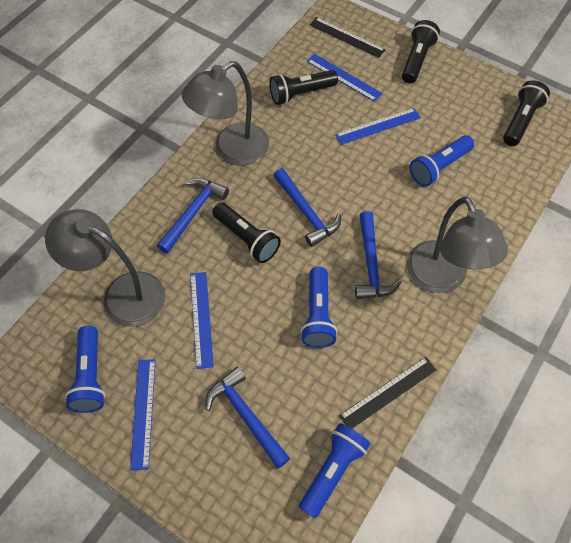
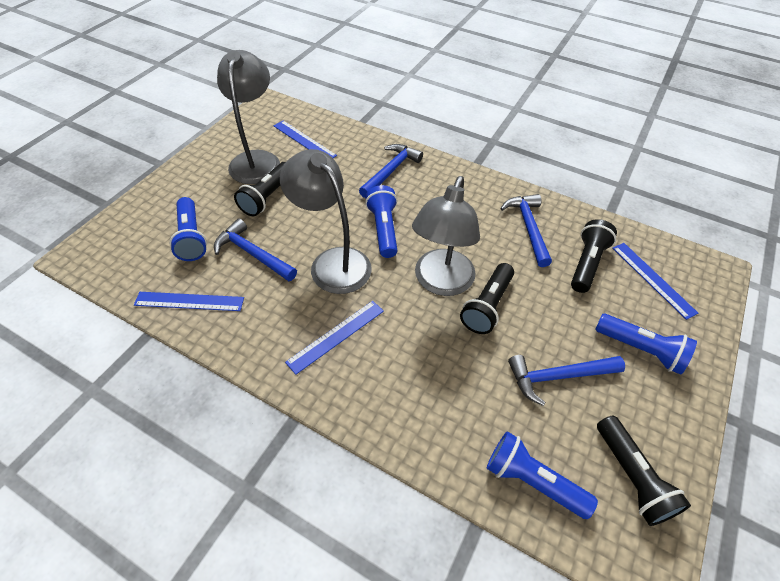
black ruler: 2 -> 0

